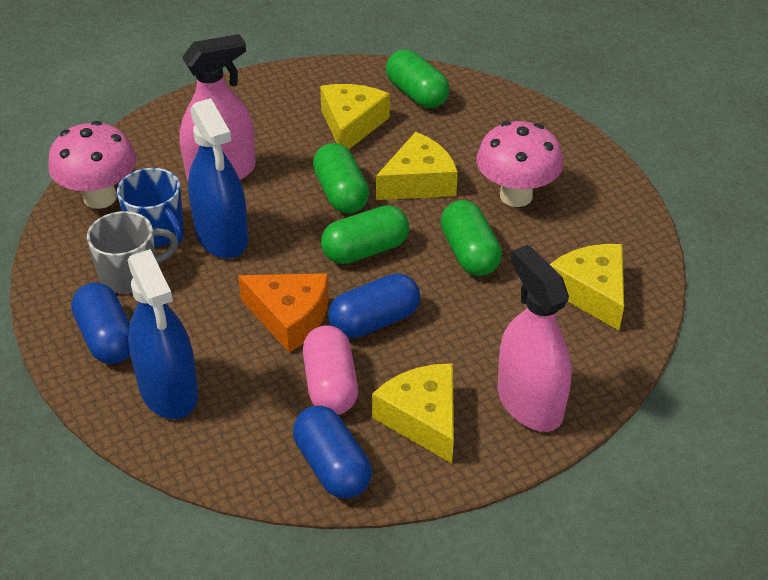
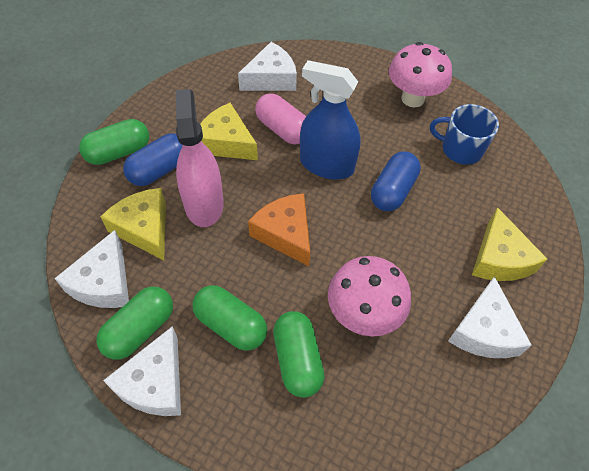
blue capsule: 3 -> 2
blue spray bottle: 2 -> 1
grey mug: 1 -> 0
pink spray bottle: 2 -> 1
white cheese: 0 -> 4
yellow cheese: 4 -> 3

